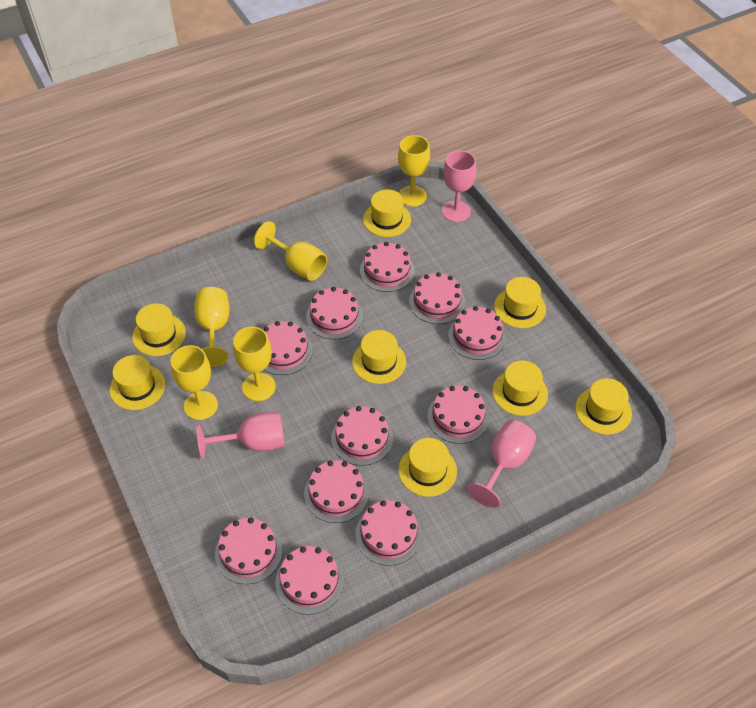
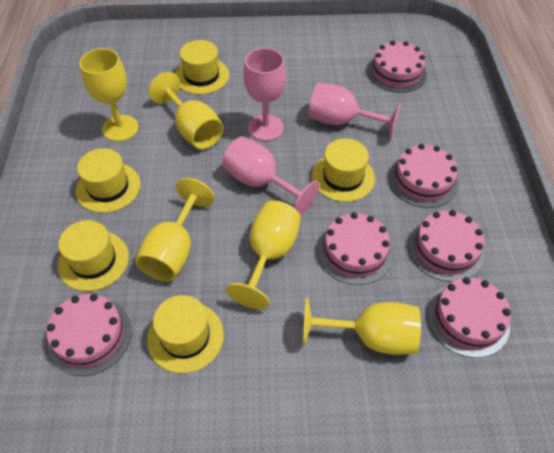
pink cake: 11 -> 6
yellow hat: 8 -> 5

